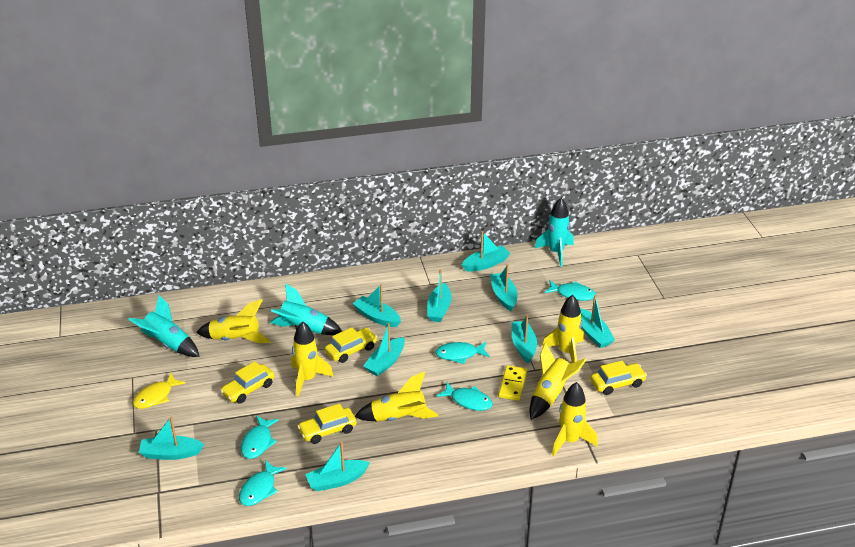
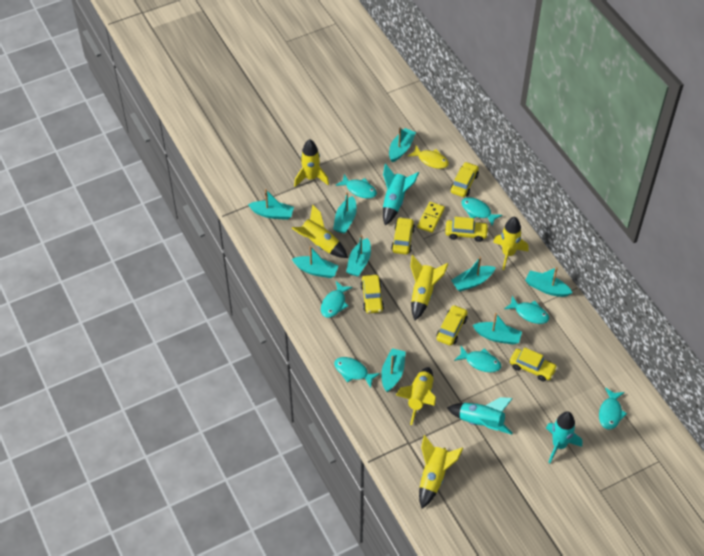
turquoise fish: 5 -> 7
yellow car: 4 -> 6

